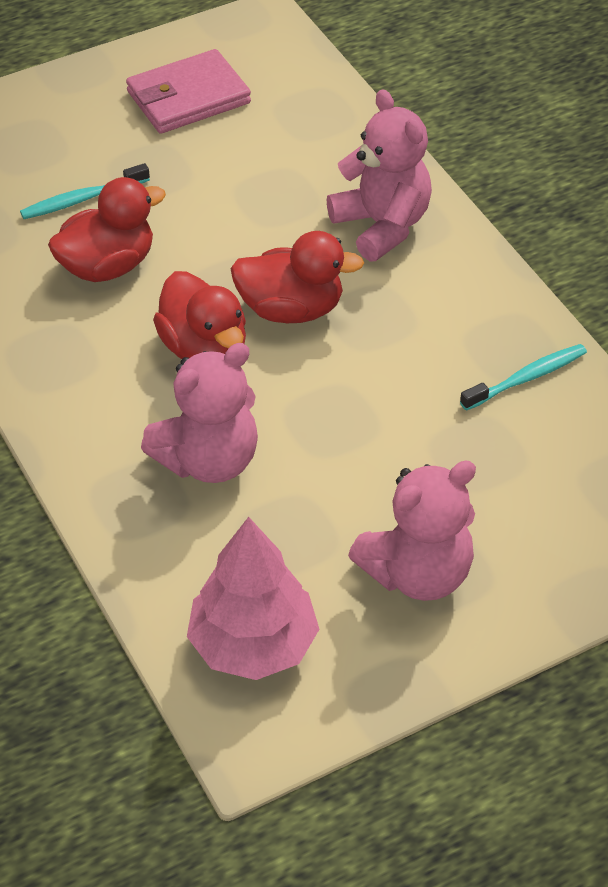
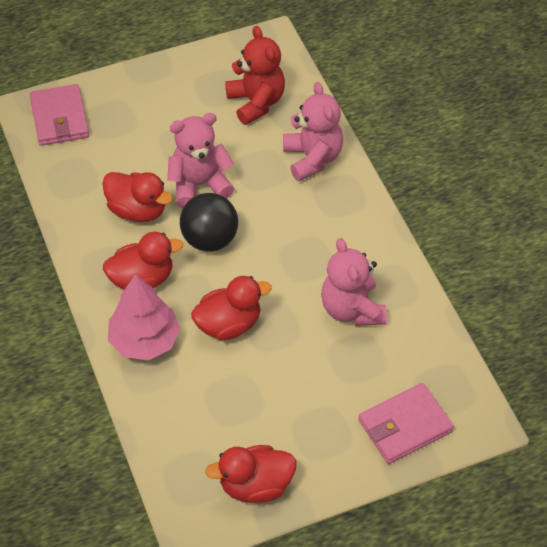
black ball: 0 -> 1
pink wallet: 1 -> 2
red duck: 3 -> 4
red teddy bear: 0 -> 1
turquoise toothbrush: 2 -> 0

